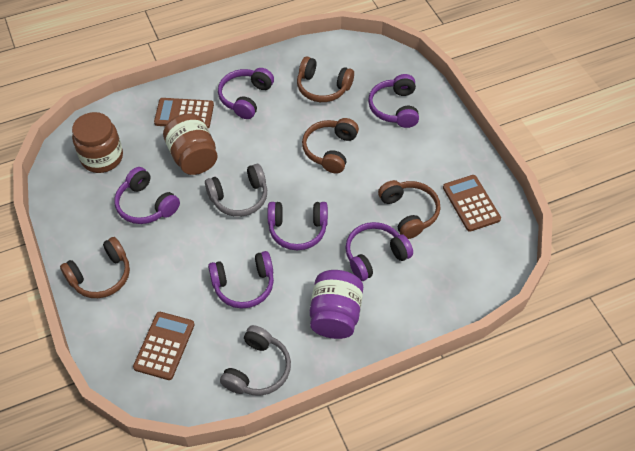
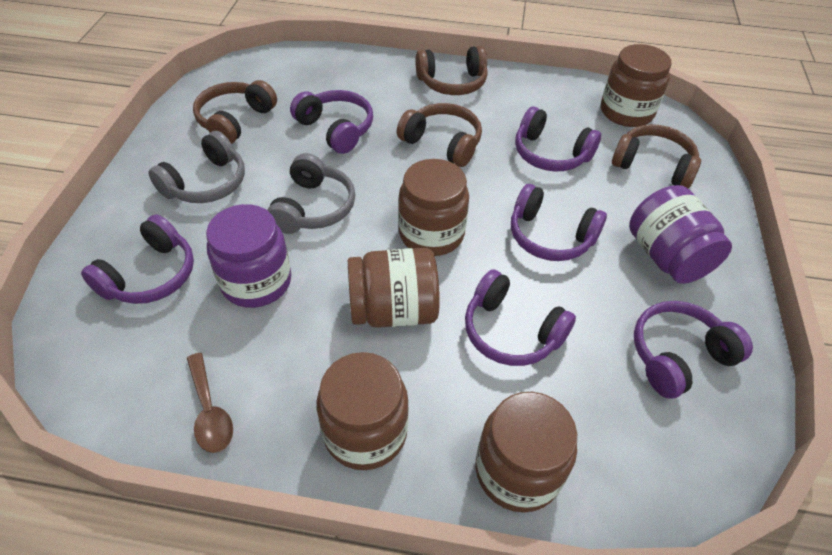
brown calculator: 3 -> 0
brown jar: 2 -> 5
brown spoon: 0 -> 1
purple jar: 1 -> 2

